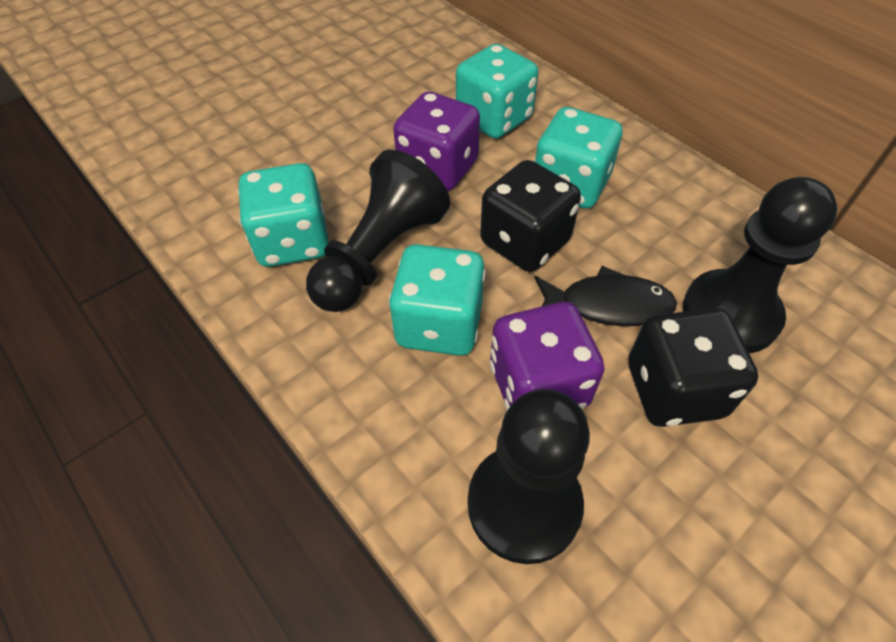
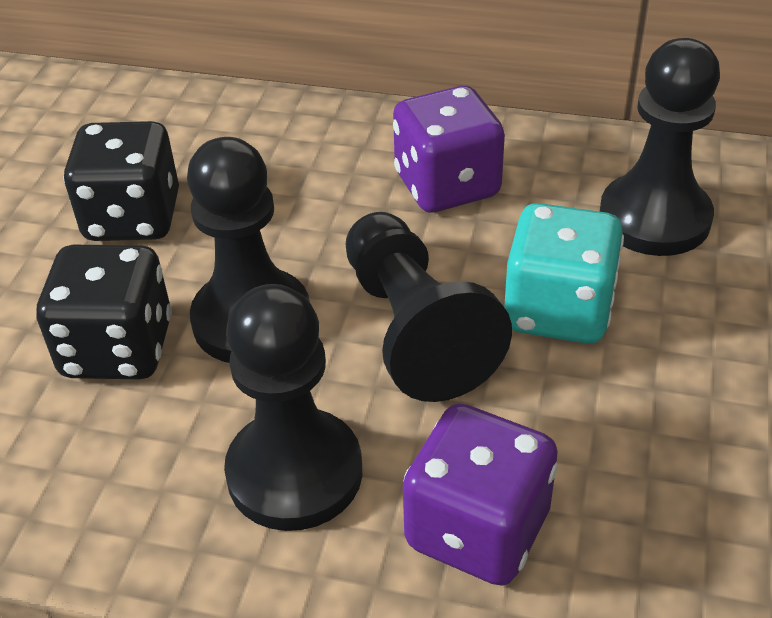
black fish: 1 -> 0
black pawn: 3 -> 4
turquoise dice: 4 -> 1

